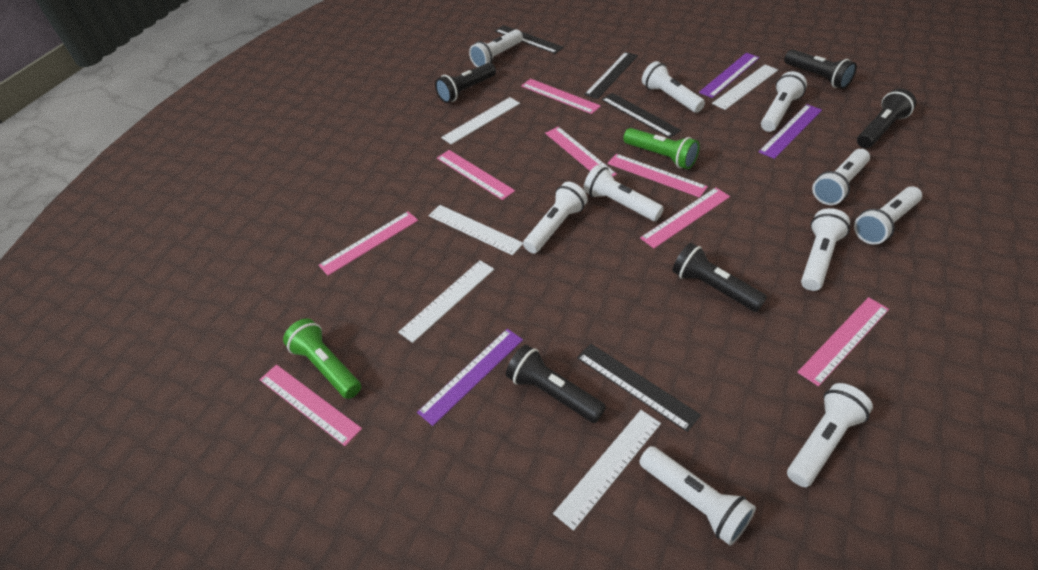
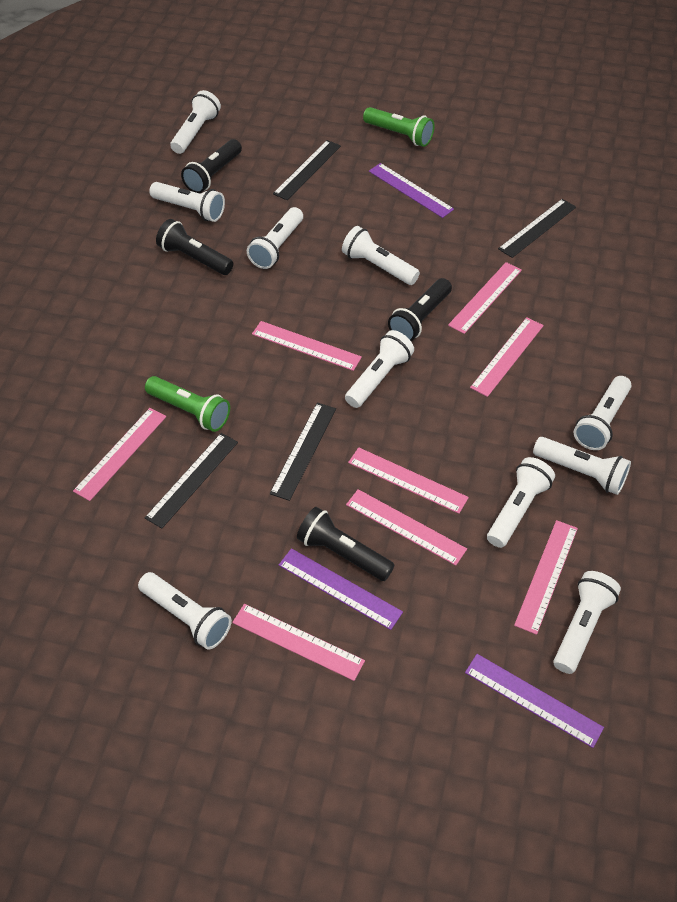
black flashlight: 5 -> 4
white ruler: 5 -> 0

